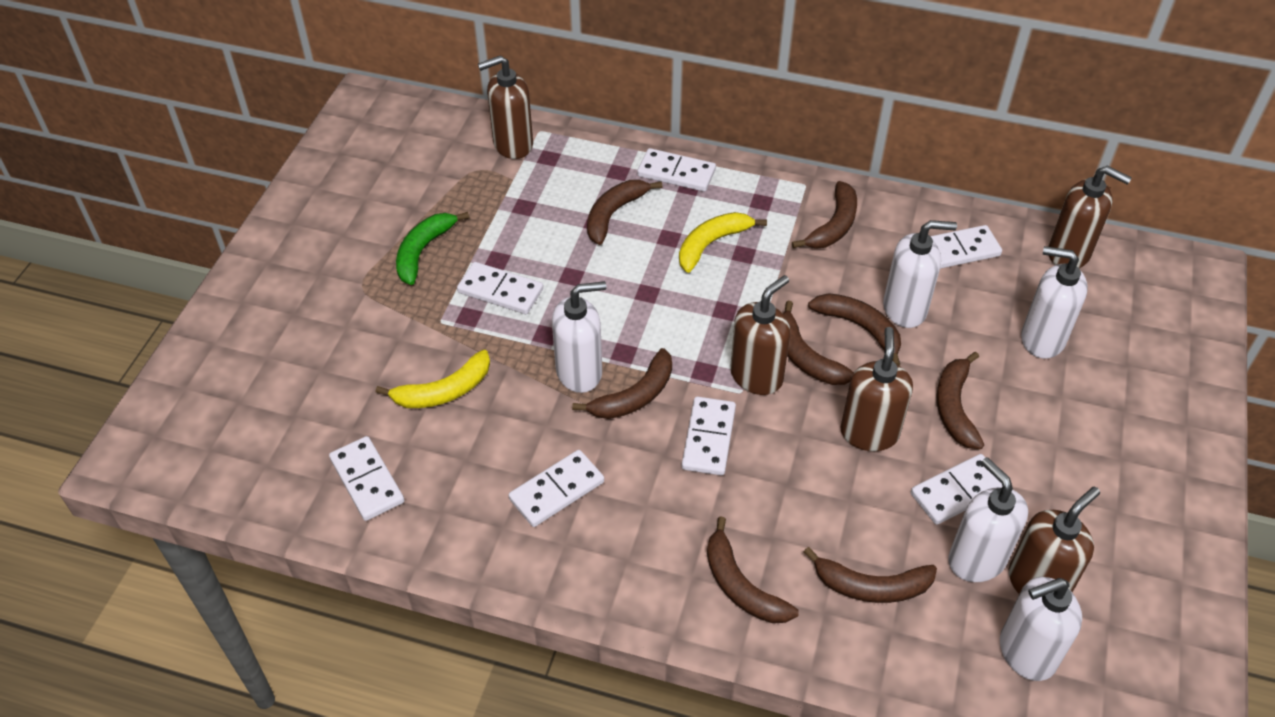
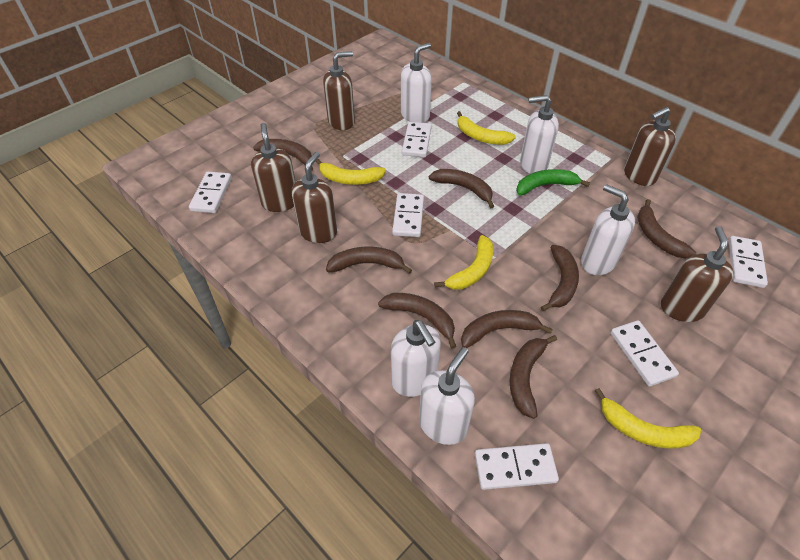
white domino: 7 -> 6
yellow banana: 2 -> 4

